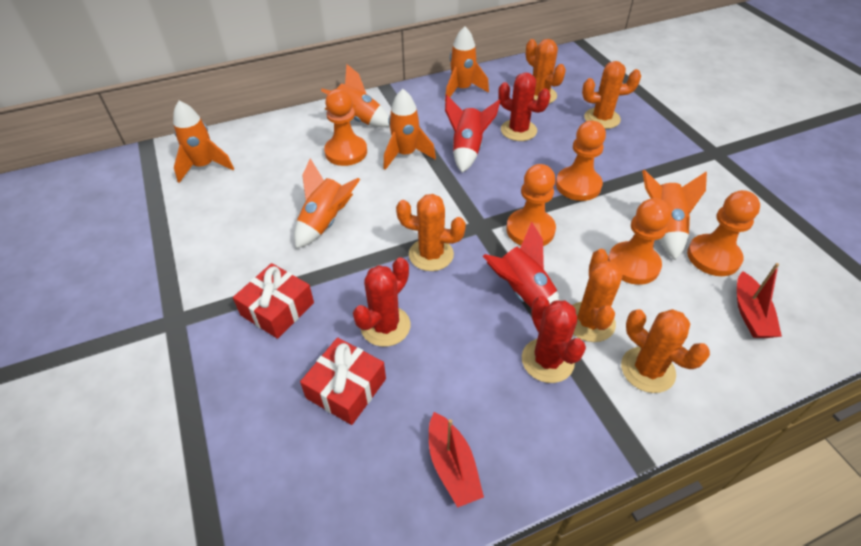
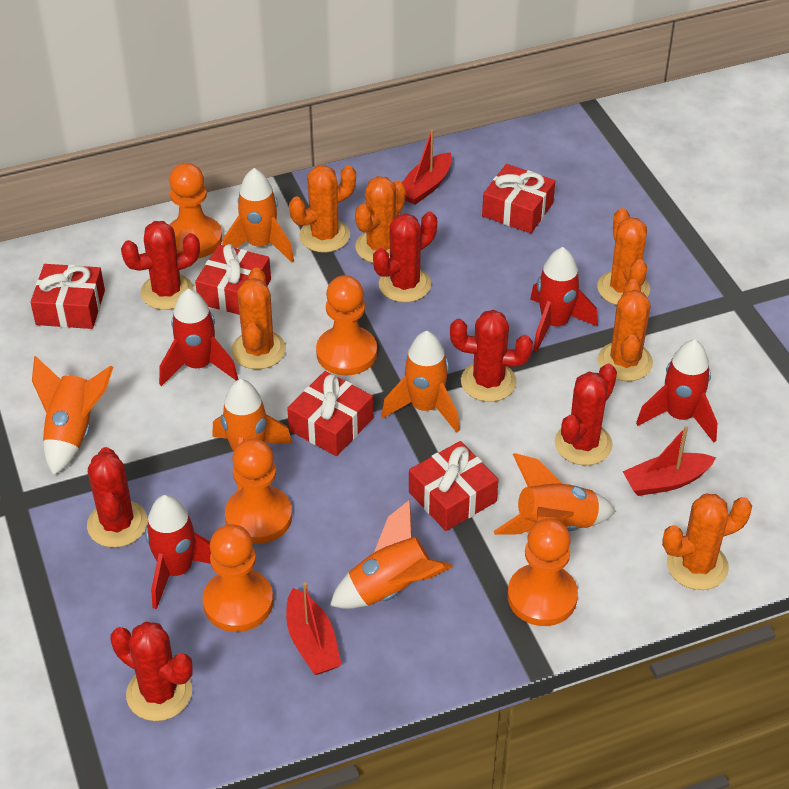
orange cactus: 5 -> 6
red boat: 2 -> 3
red cactus: 3 -> 6
red gift: 2 -> 5
red rocket: 2 -> 4

